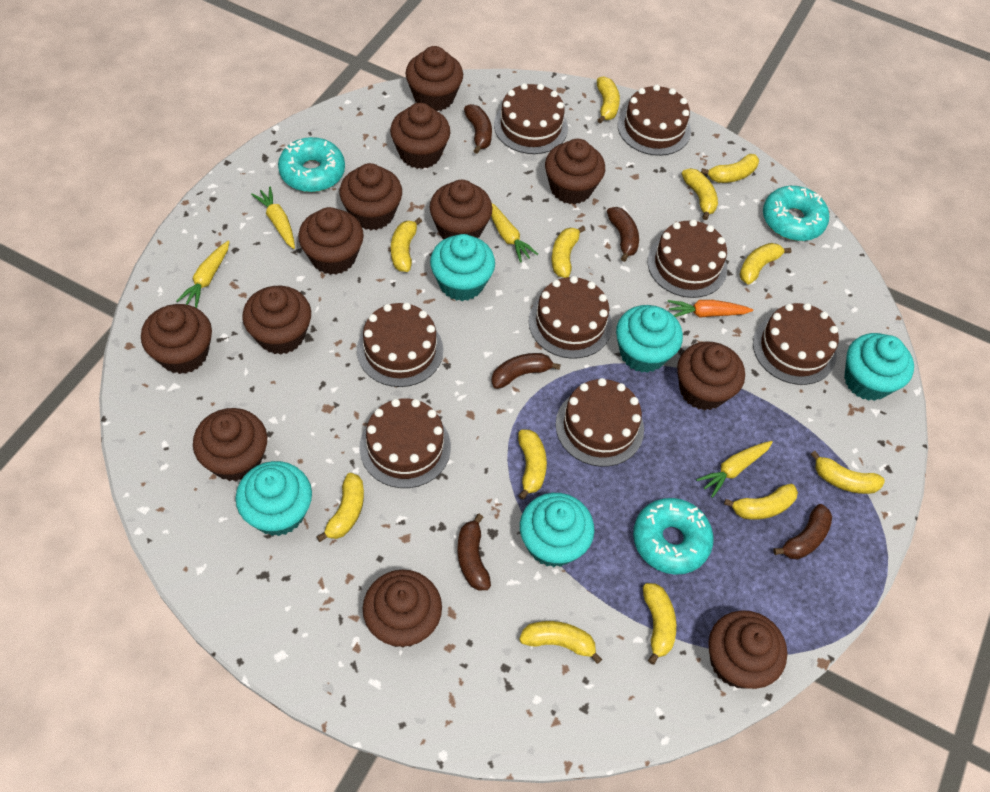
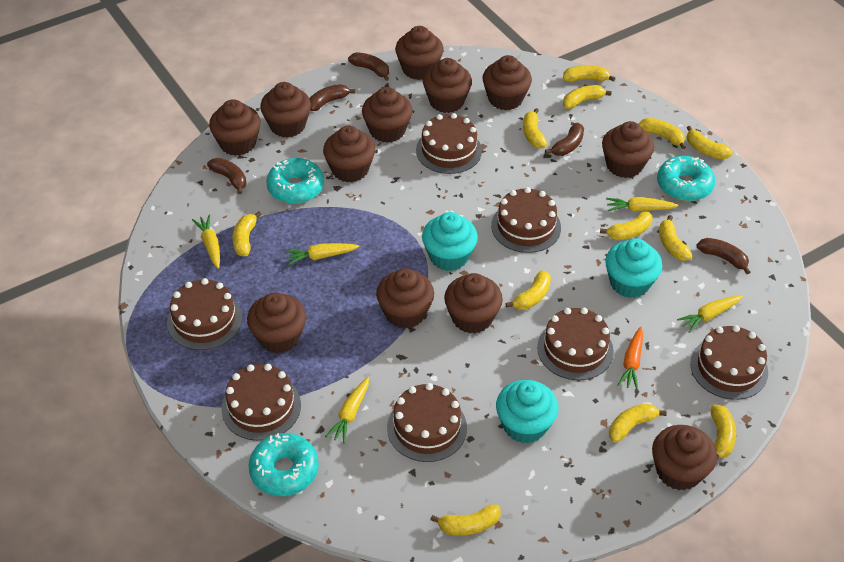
brown cake: 8 -> 7
turquoise cupcake: 5 -> 3
yellow carrot: 4 -> 5

